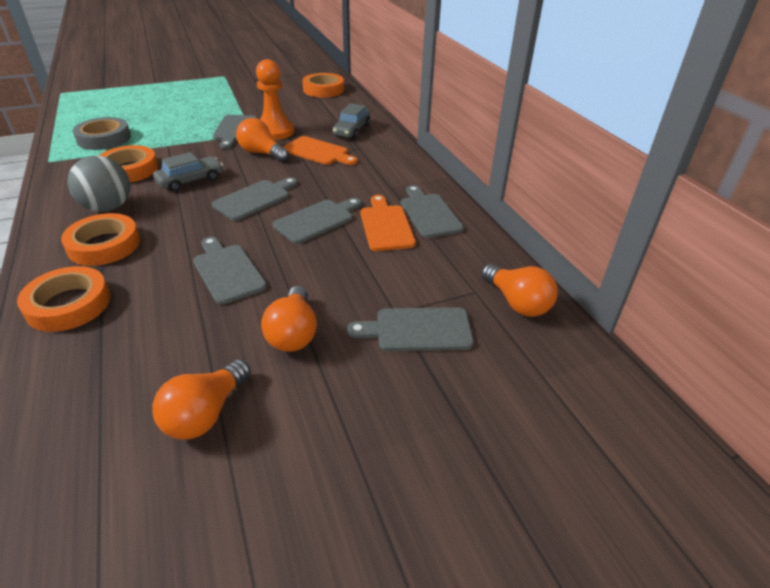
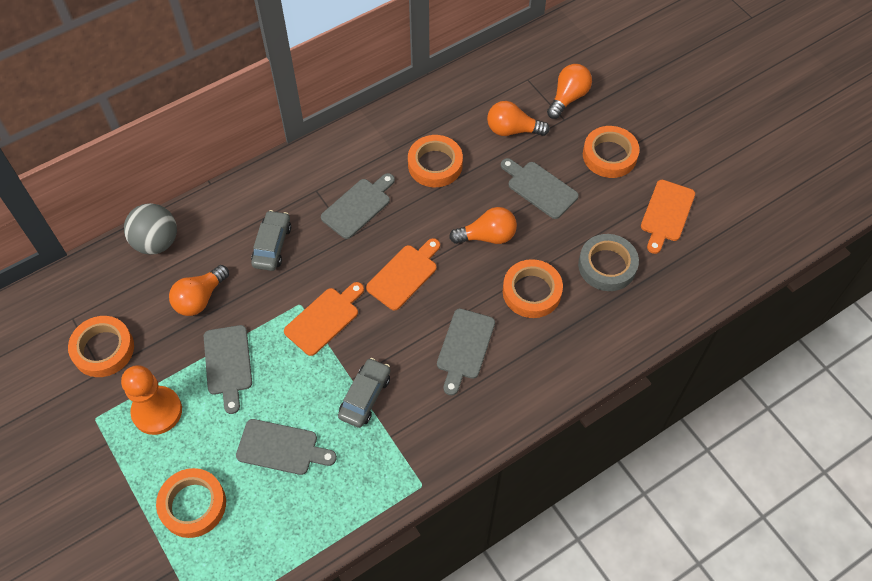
grey cutting board: 6 -> 5
orange cutting board: 2 -> 3
orange tape: 4 -> 5

